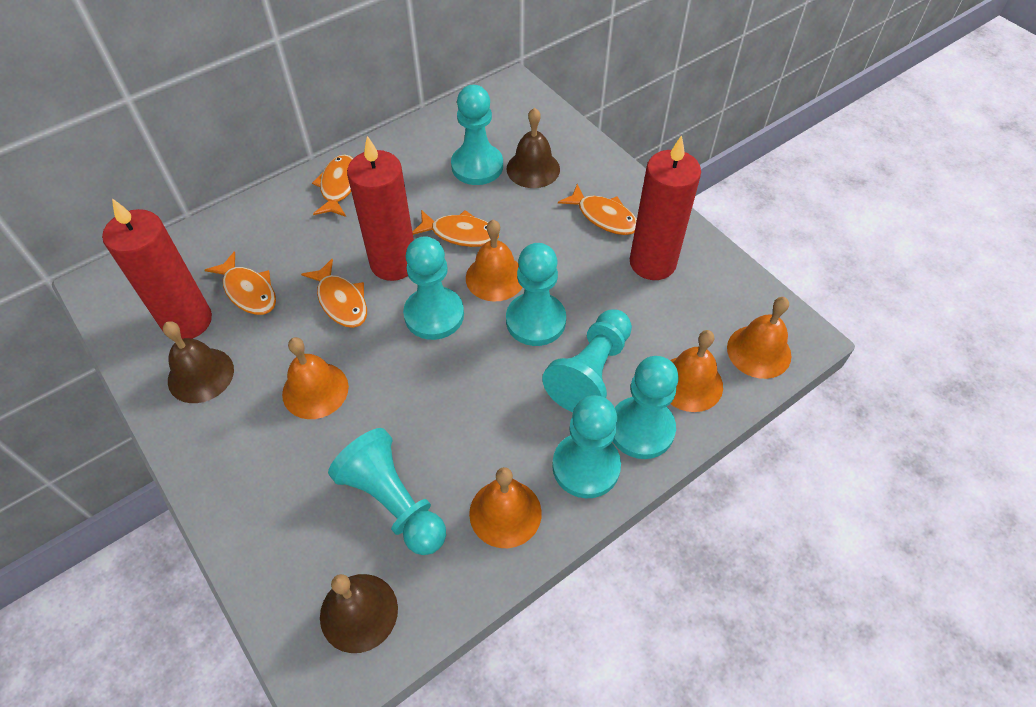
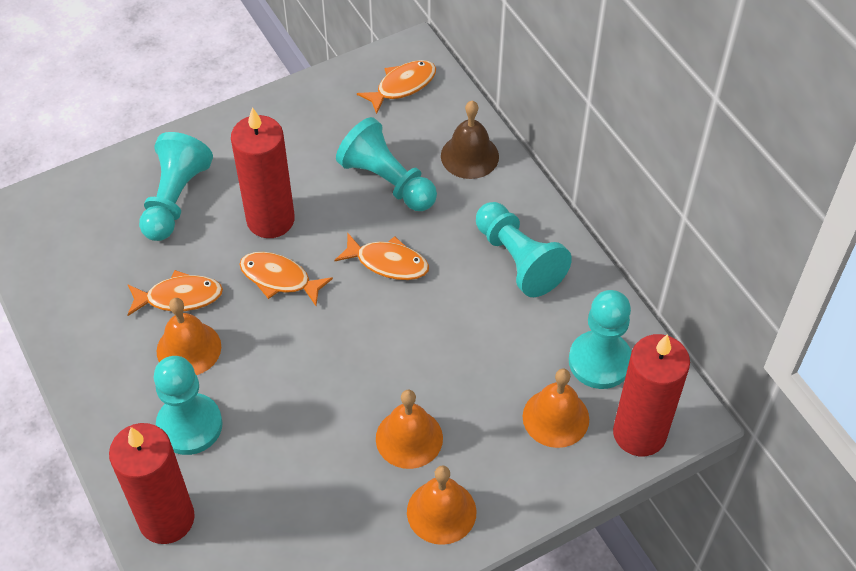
brown bell: 3 -> 1
orange bell: 5 -> 4
orange fish: 5 -> 4
turquoise pawn: 7 -> 5

